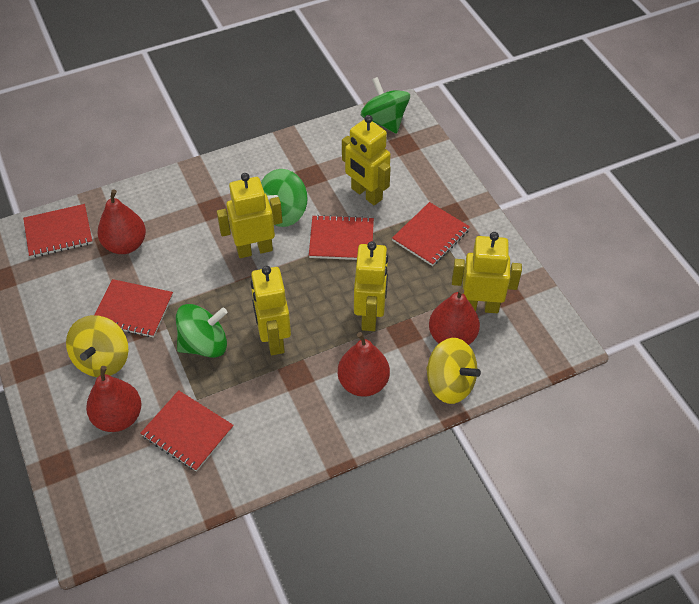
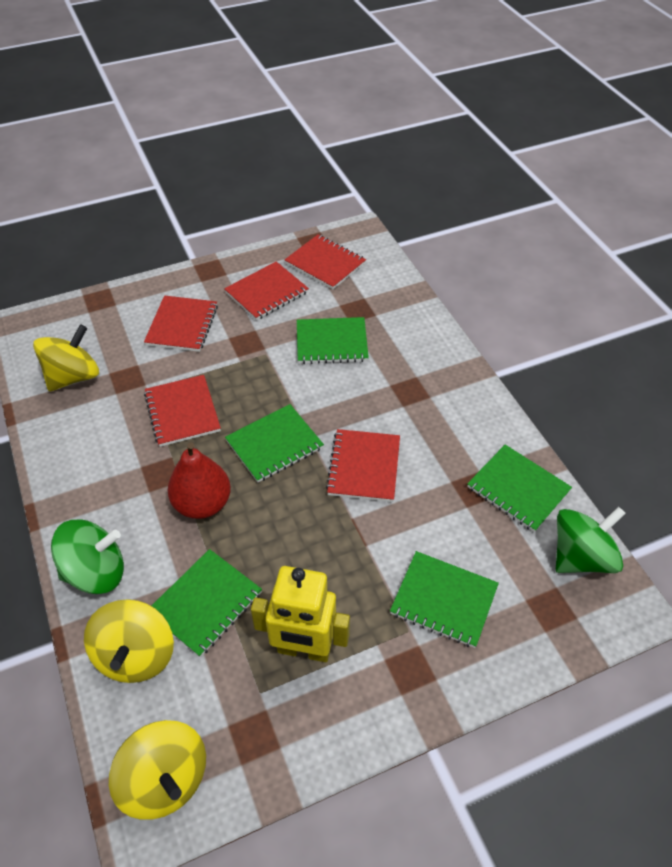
green notebook: 0 -> 5
green spinning top: 3 -> 2
red pear: 4 -> 1
yellow robot: 5 -> 1
yellow spinning top: 2 -> 3

